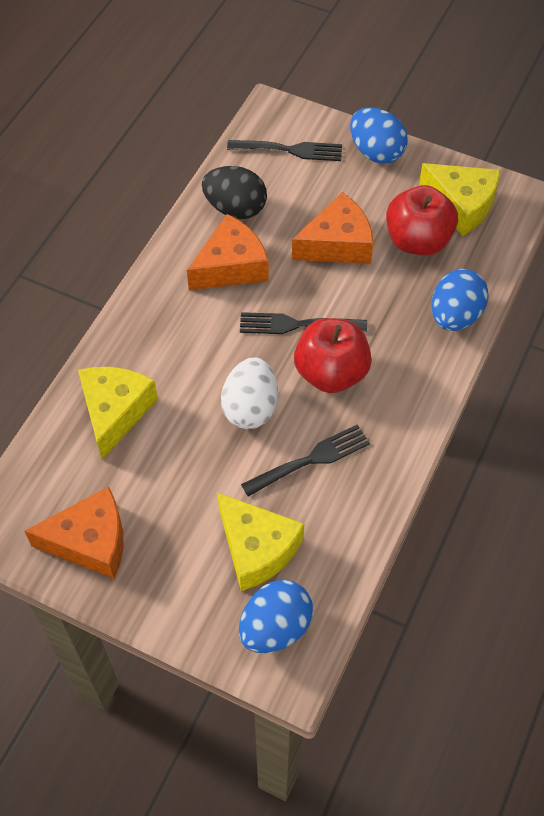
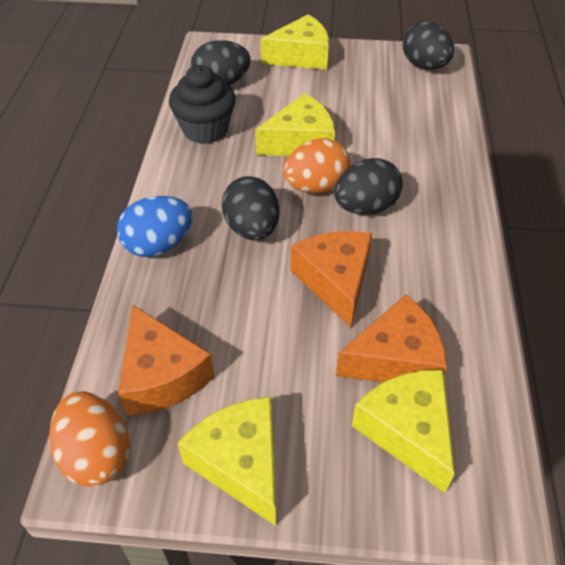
black cupcake: 0 -> 1
black egg: 1 -> 4
black fork: 3 -> 0
blue egg: 3 -> 1
orange egg: 0 -> 2
red apple: 2 -> 0
white egg: 1 -> 0
yellow cheese: 3 -> 4

